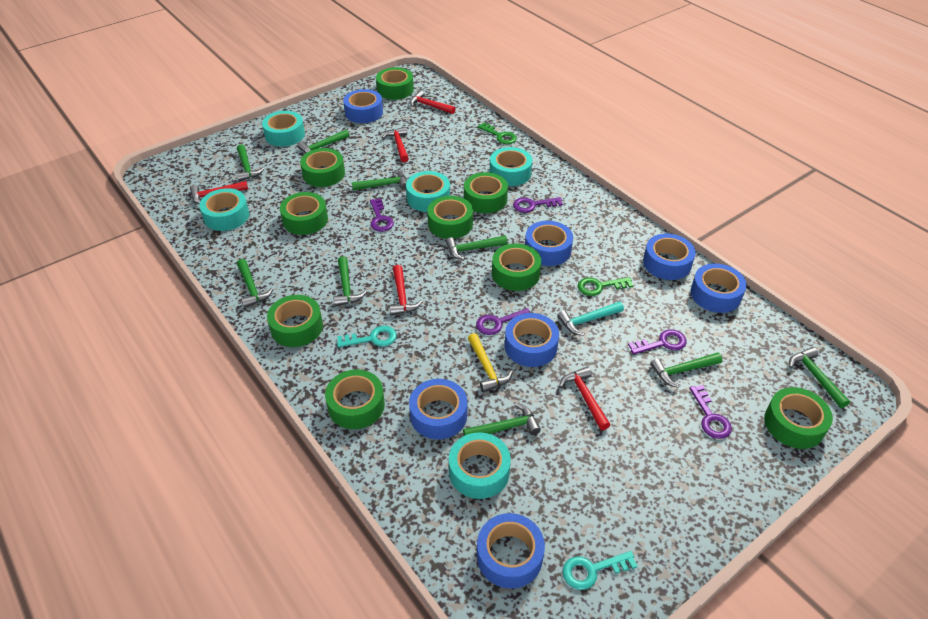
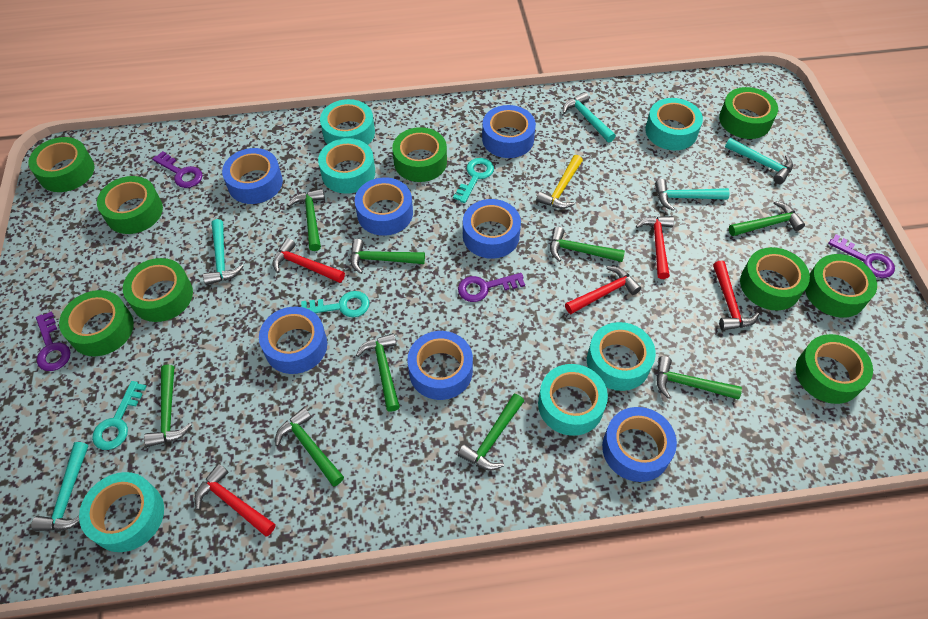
green key: 2 -> 0
purple key: 5 -> 4
turquoise hammer: 1 -> 5
turquoise key: 2 -> 3
turquoise tape: 5 -> 6

